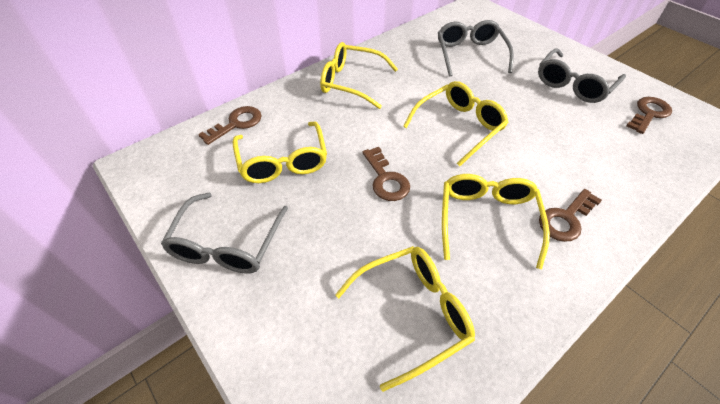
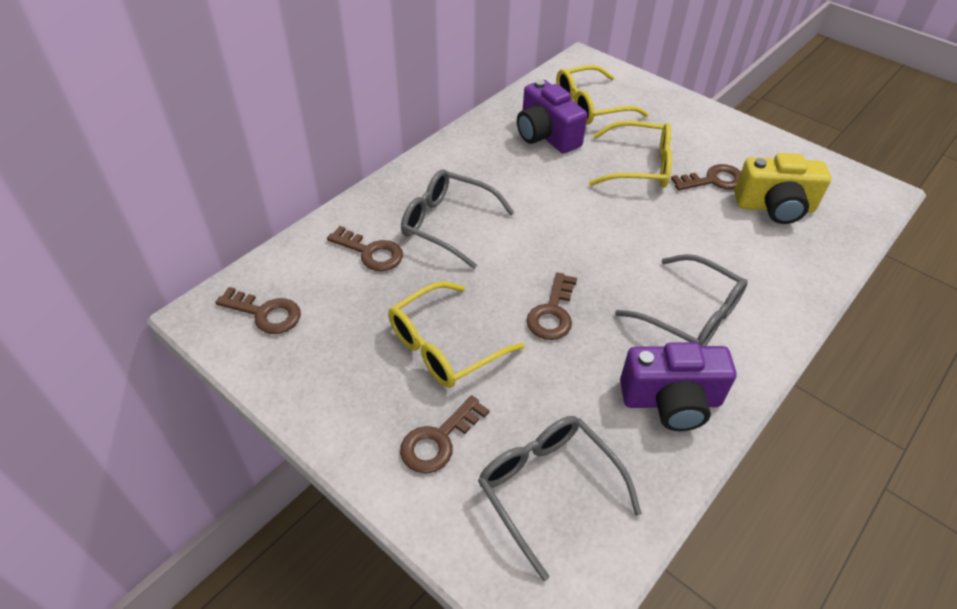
brown key: 4 -> 5
purple camera: 0 -> 2
yellow camera: 0 -> 1
yellow glasses: 5 -> 3

